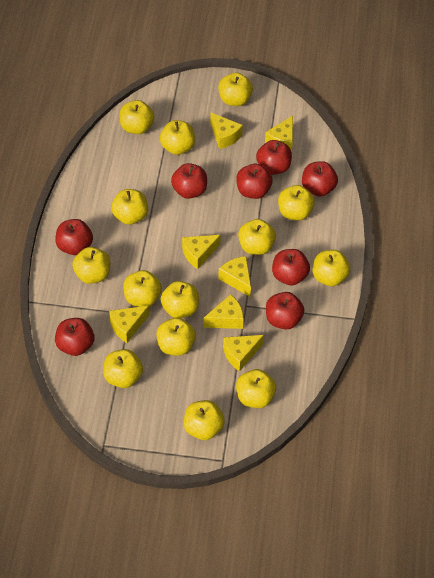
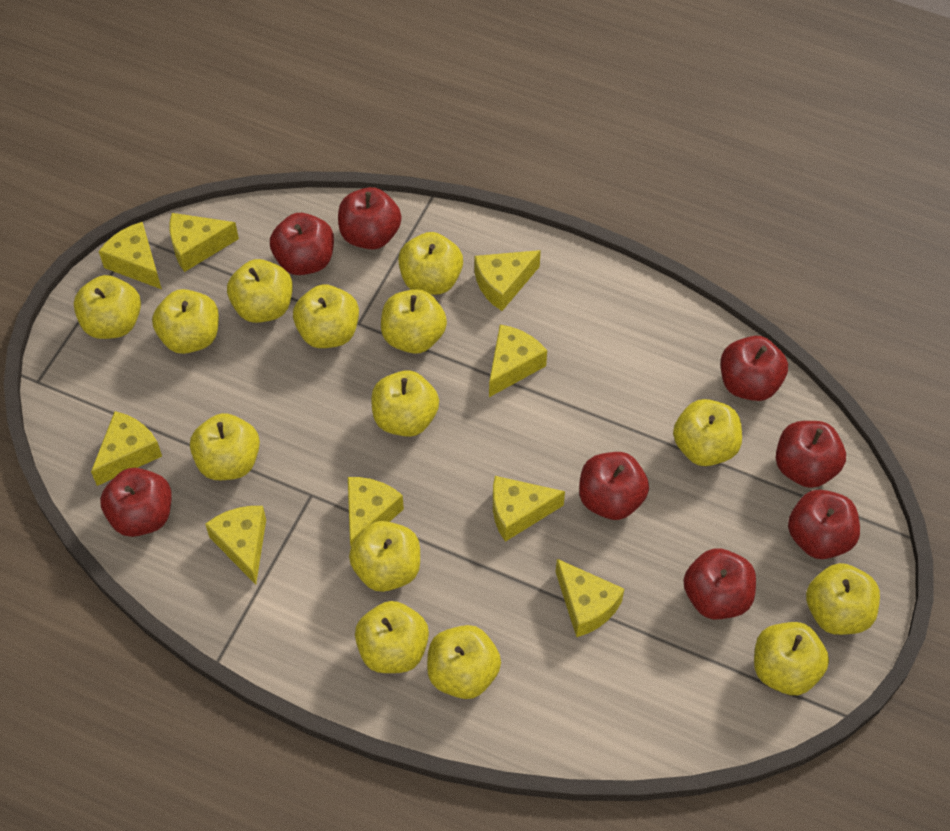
yellow cheese: 7 -> 9

